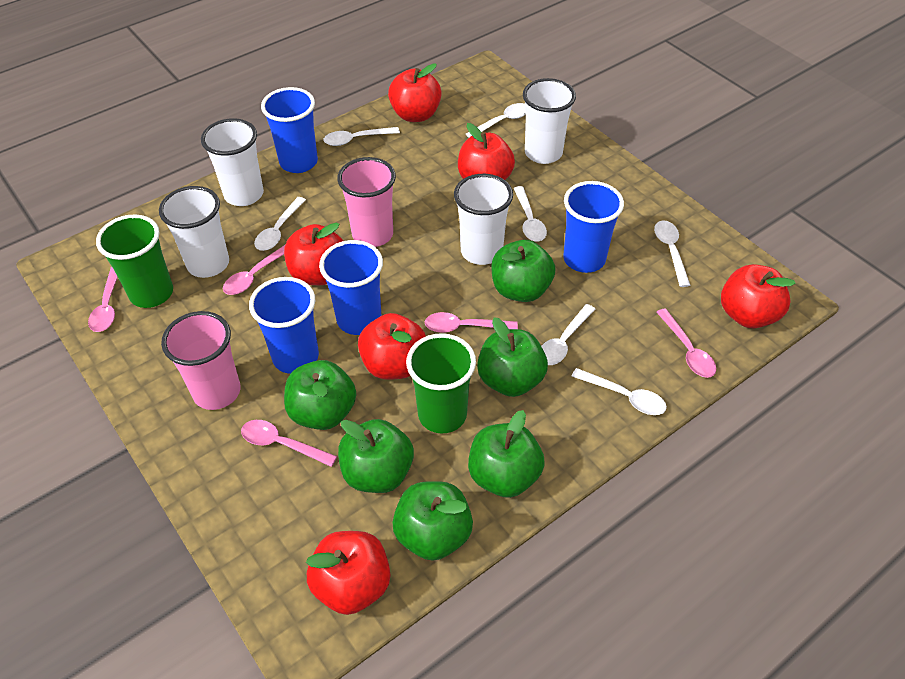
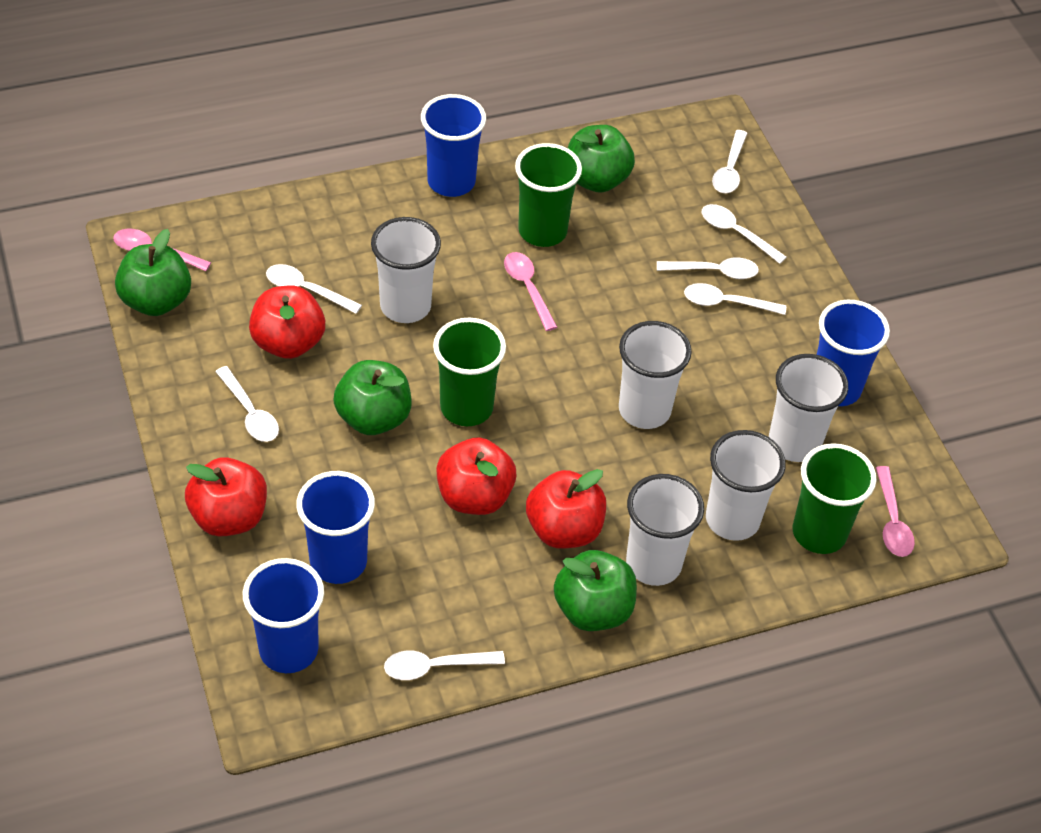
green apple: 6 -> 4
green cup: 2 -> 3
pink cup: 2 -> 0
pink spoon: 5 -> 3
red apple: 6 -> 4
white cup: 4 -> 5

